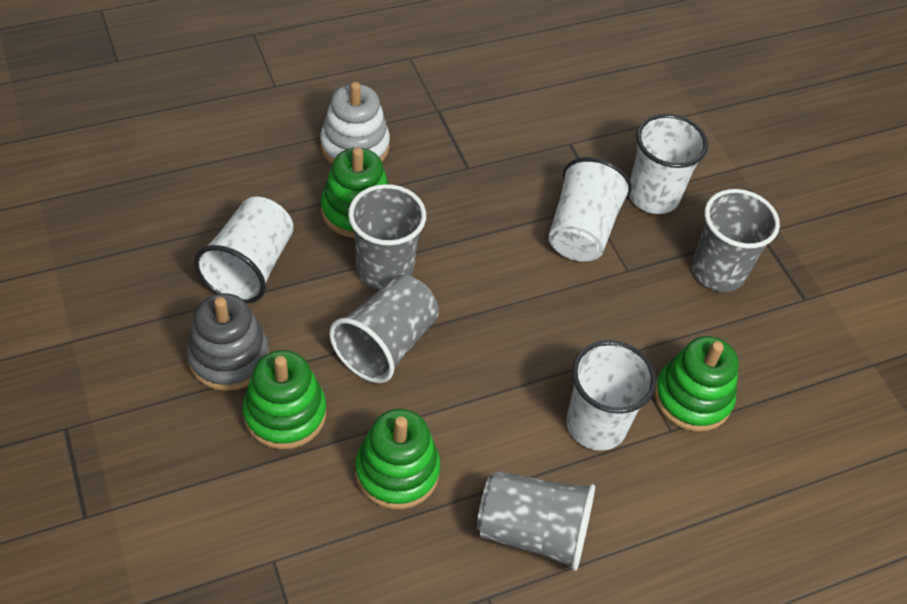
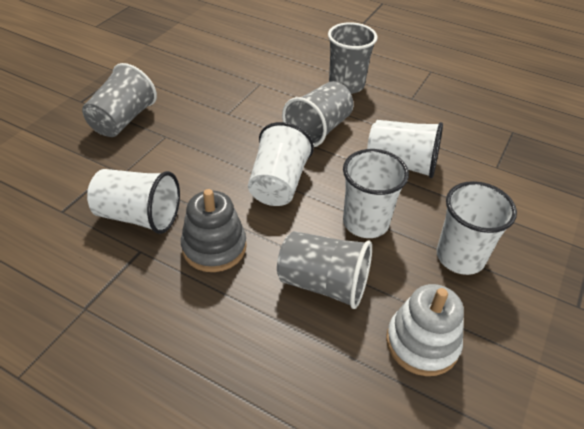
green stacking toy: 4 -> 0
white cup: 4 -> 5

